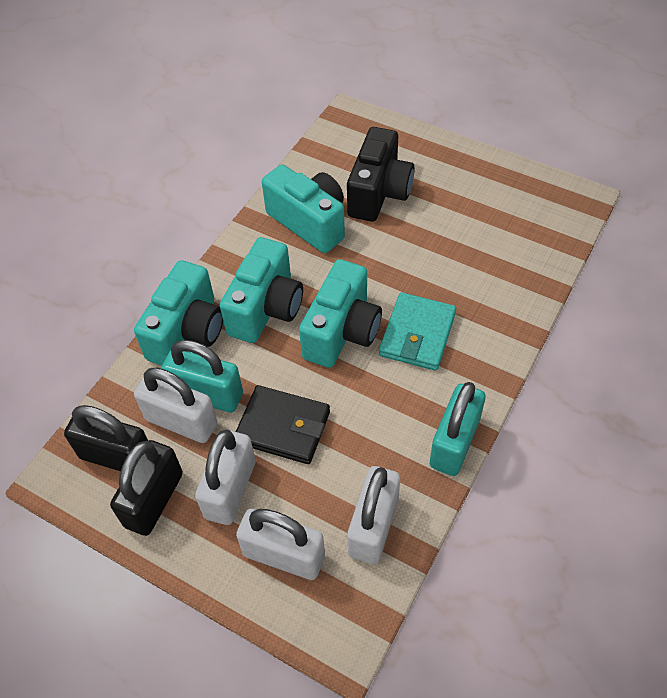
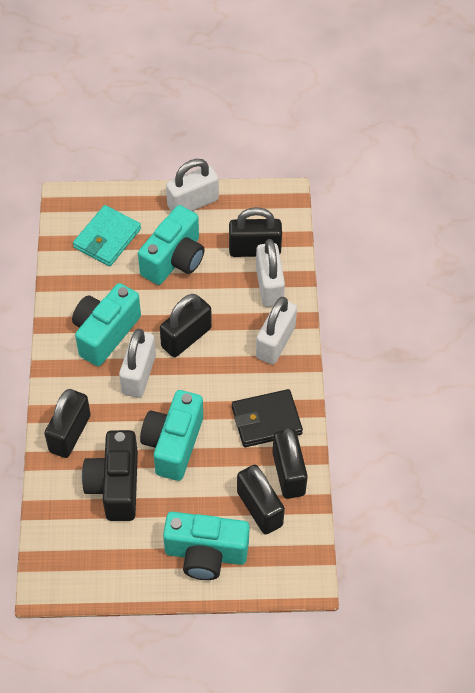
black padlock: 2 -> 5
turquoise padlock: 2 -> 0

